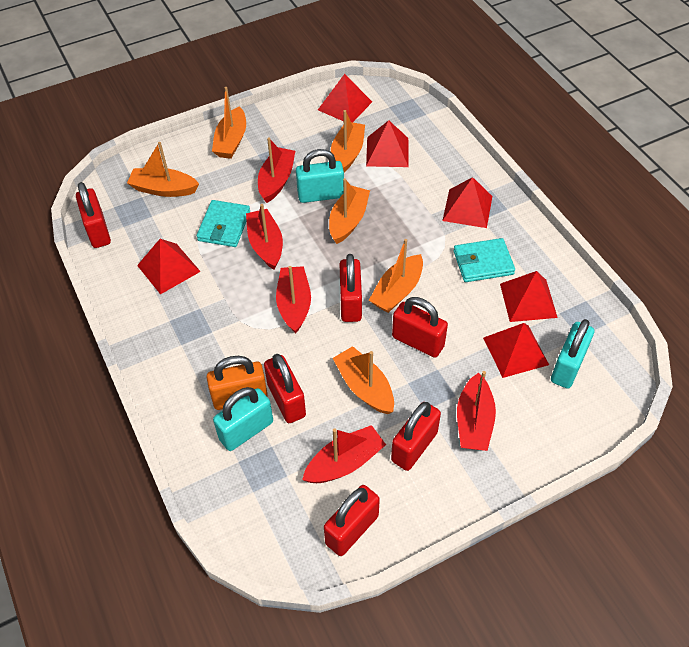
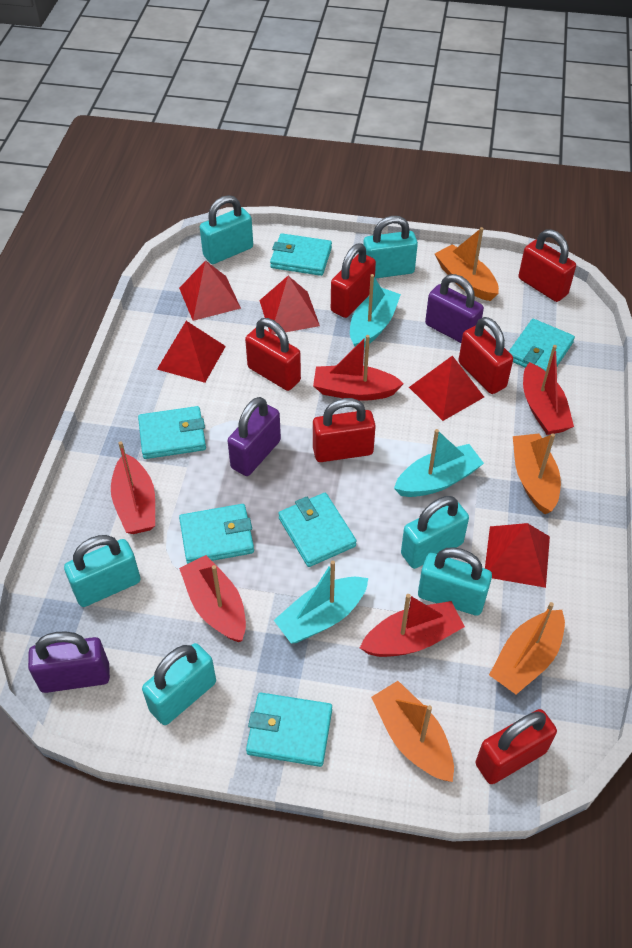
orange boat: 6 -> 4
orange padlock: 1 -> 0
purple padlock: 0 -> 3
red pyramid: 6 -> 5
turquoise boat: 0 -> 3
turquoise padlock: 3 -> 6
turquoise wallet: 2 -> 6

